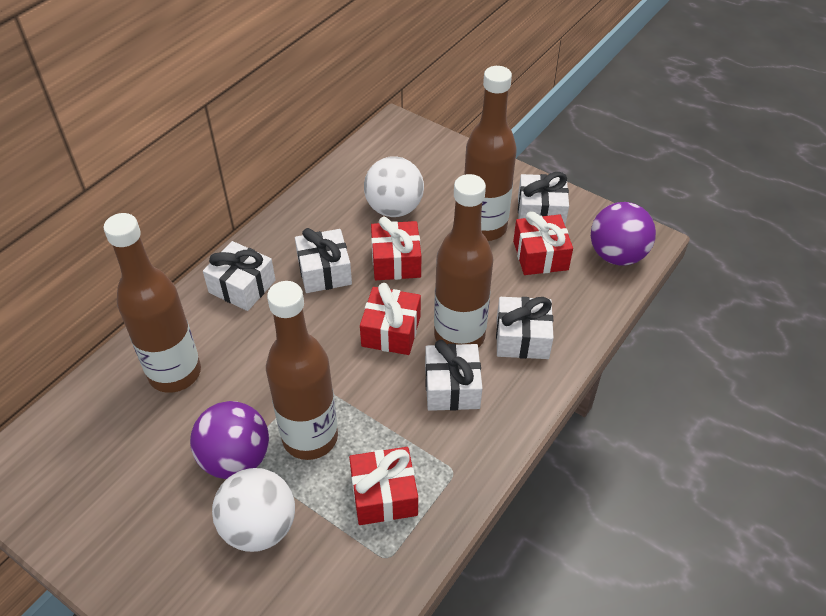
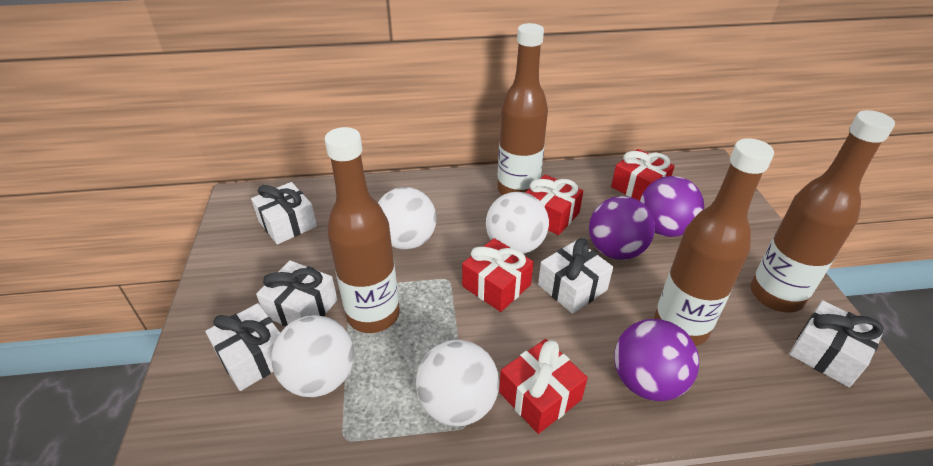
purple ball: 2 -> 3
white ball: 2 -> 4

